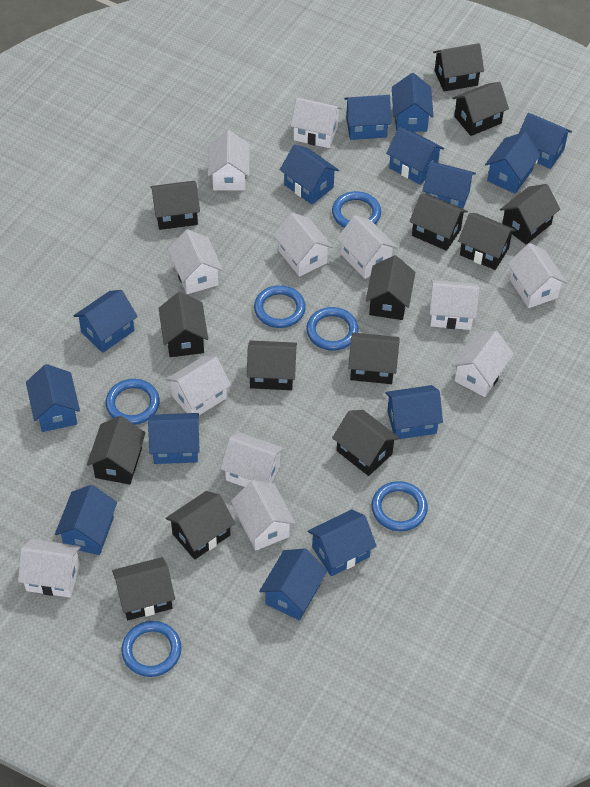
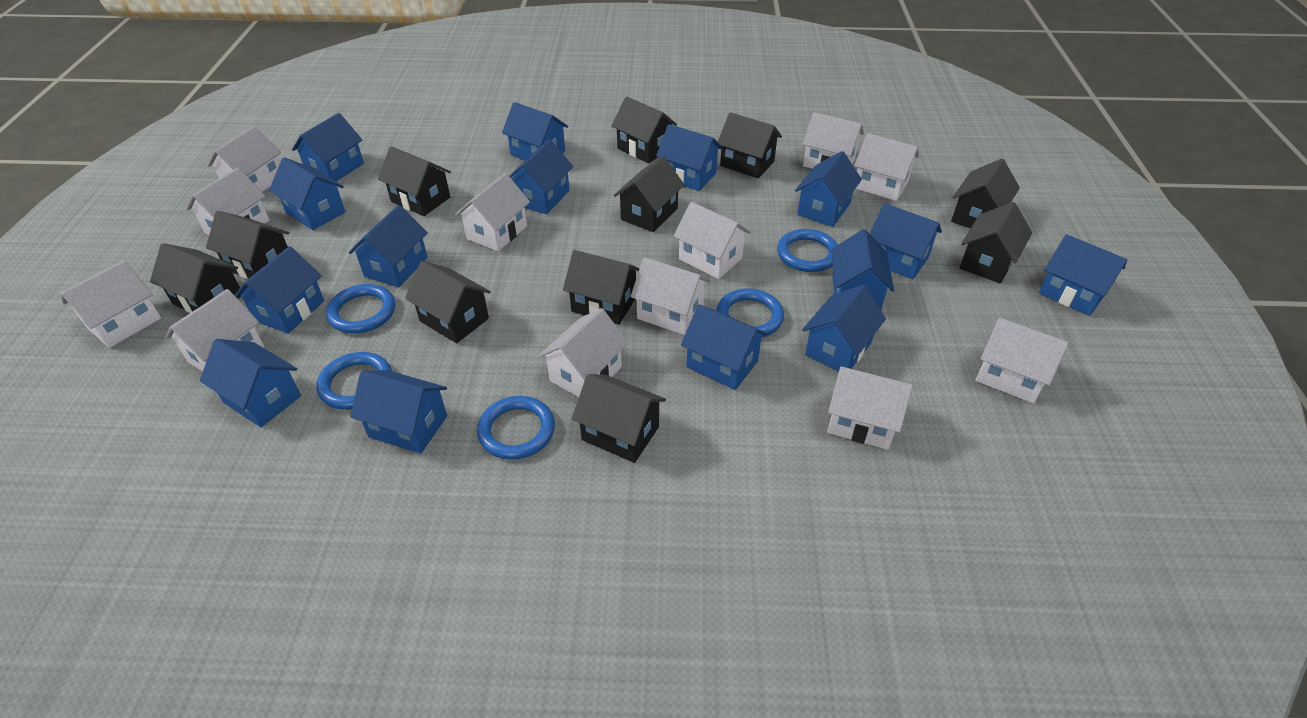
black house: 14 -> 11
blue house: 14 -> 15
blue ring: 6 -> 5

